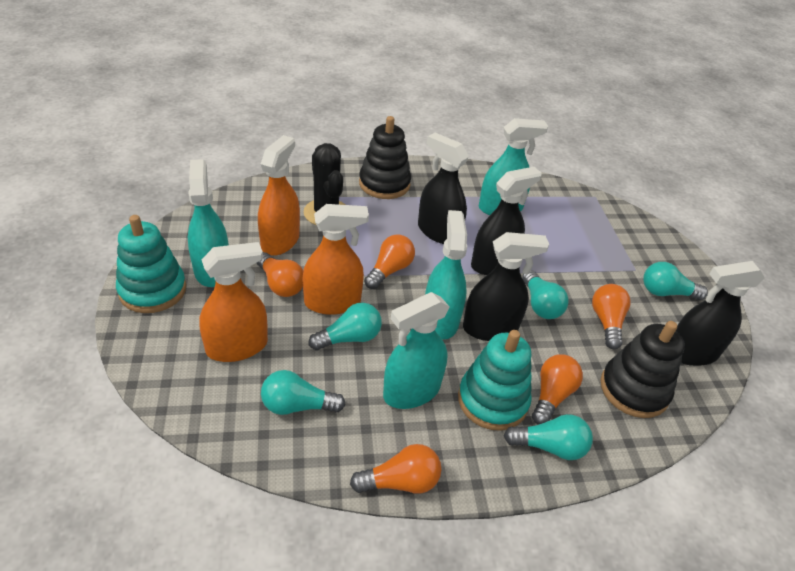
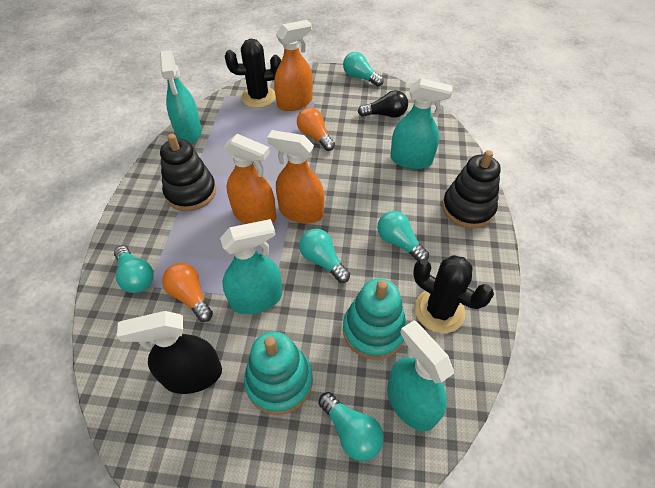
black cactus: 1 -> 2
black light bulb: 0 -> 1
black spray bottle: 4 -> 1
orange light bulb: 5 -> 2

